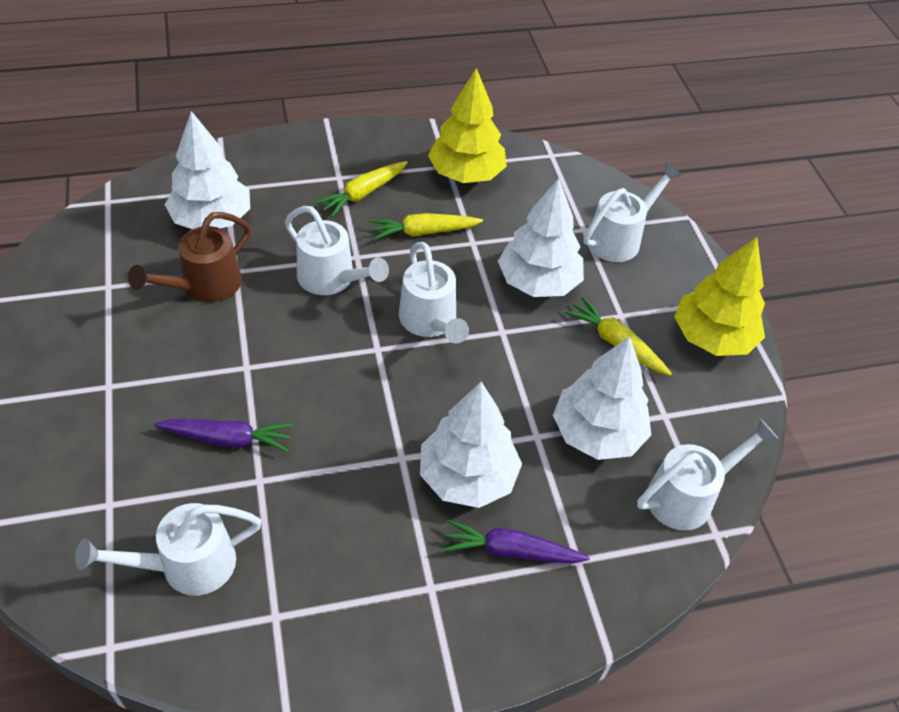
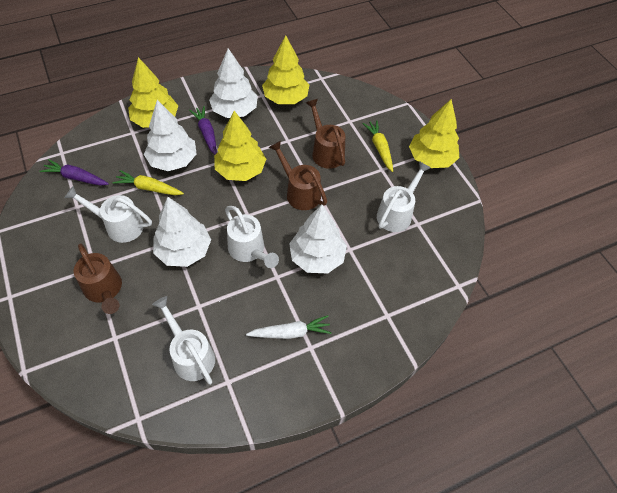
brown watering can: 1 -> 3
white carrot: 0 -> 1
white watering can: 5 -> 4
yellow carrot: 3 -> 2
yellow tree: 2 -> 4

